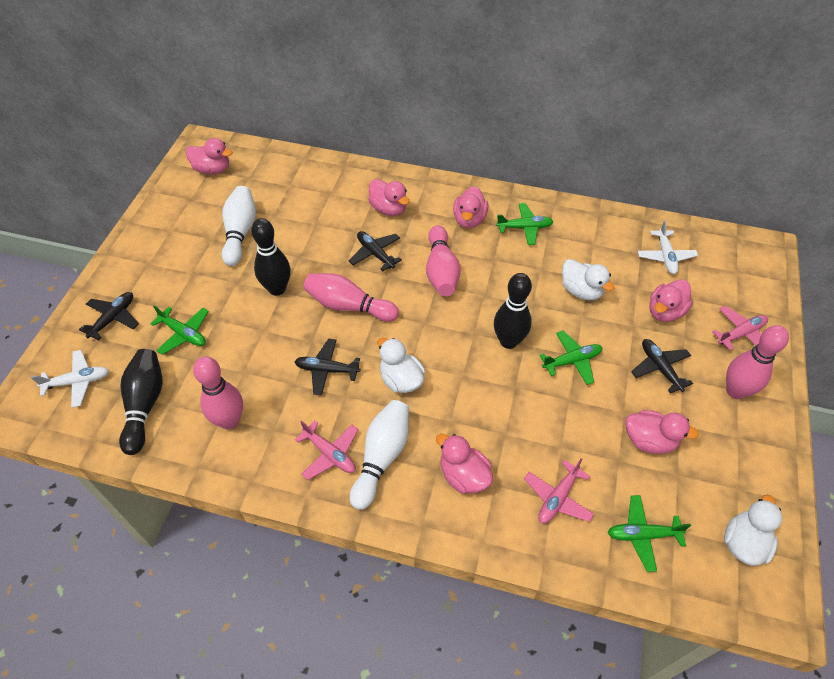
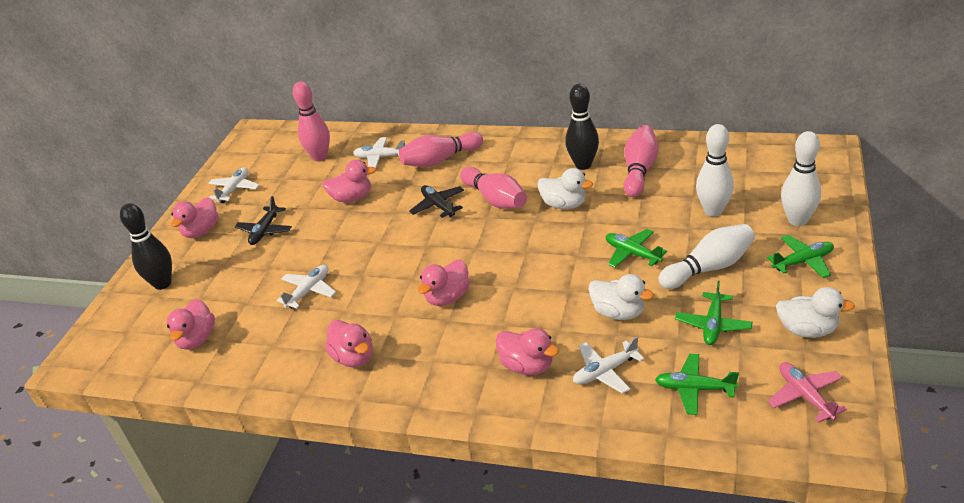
black bowling pin: 3 -> 2
black plane: 4 -> 2
pink plane: 3 -> 1
white bowling pin: 2 -> 3
white plane: 2 -> 4

